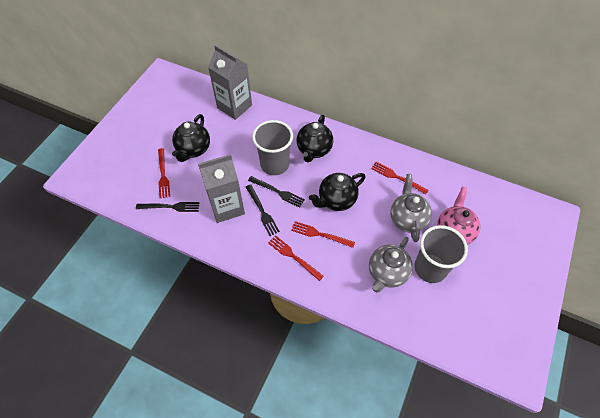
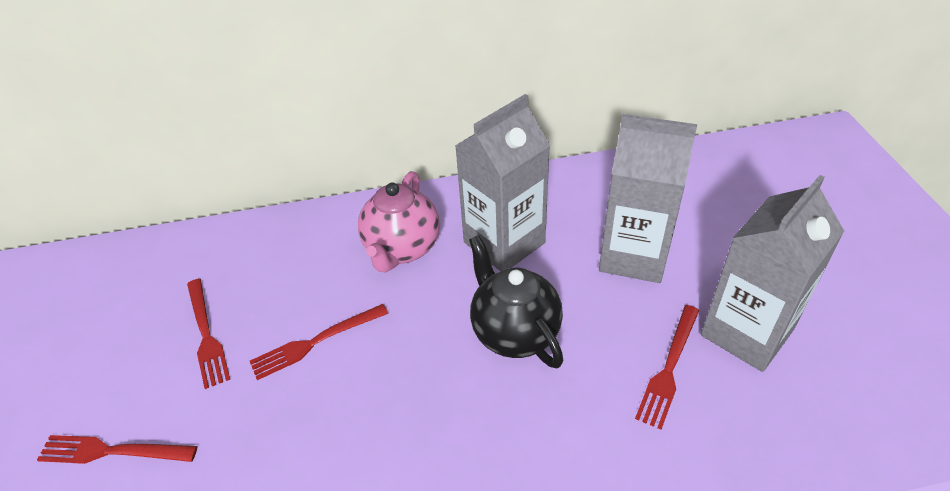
black fork: 3 -> 0
black teapot: 3 -> 1
grey carton: 2 -> 3
grey cup: 2 -> 0
grey teapot: 2 -> 0

